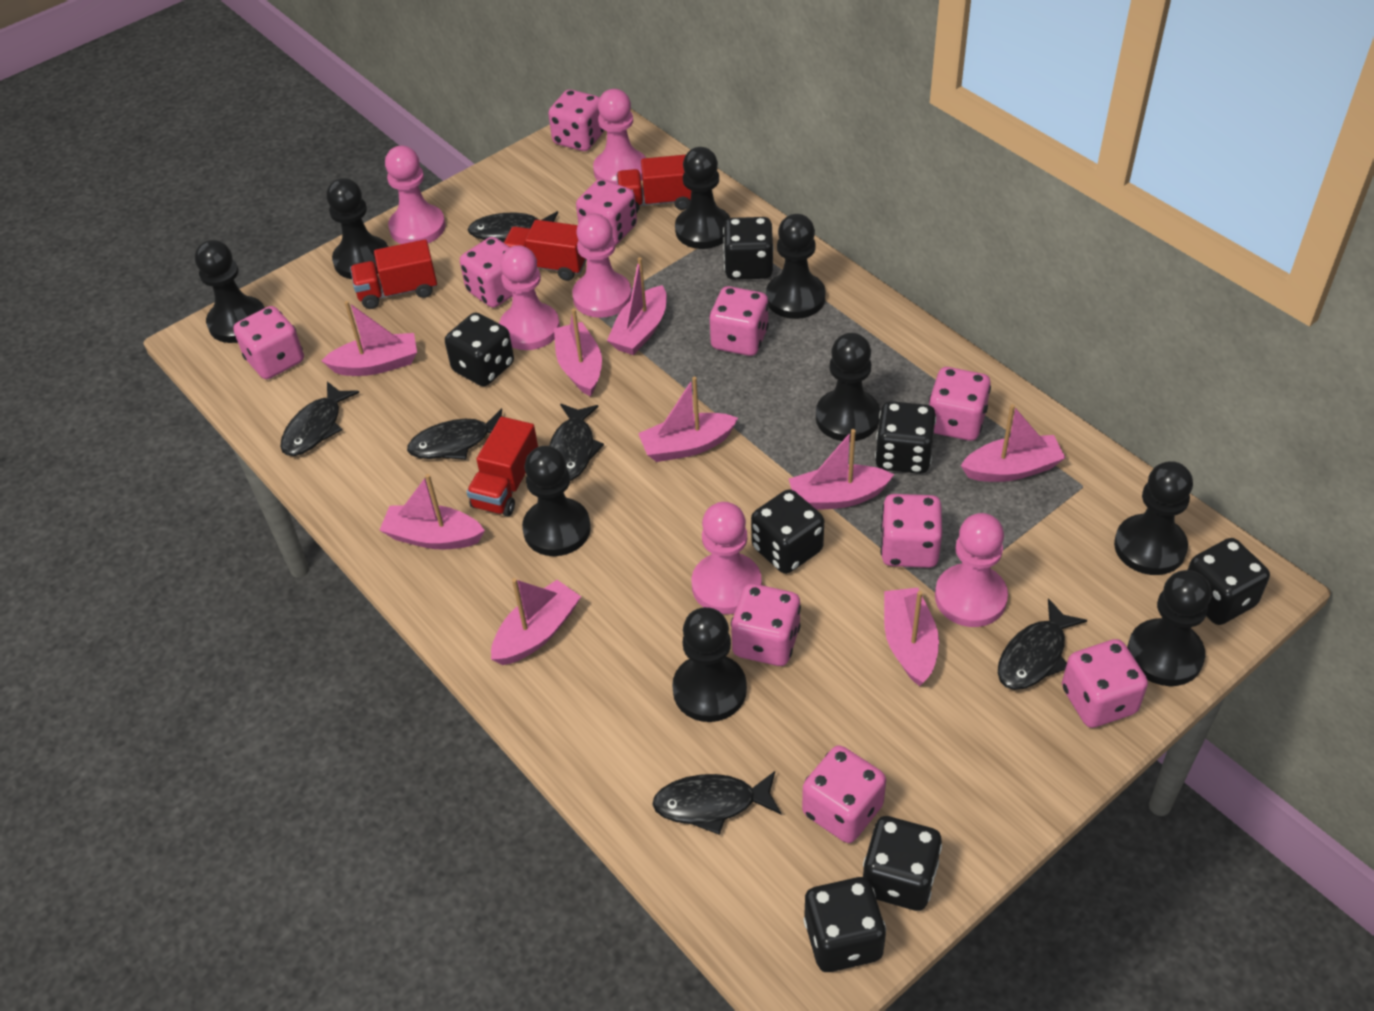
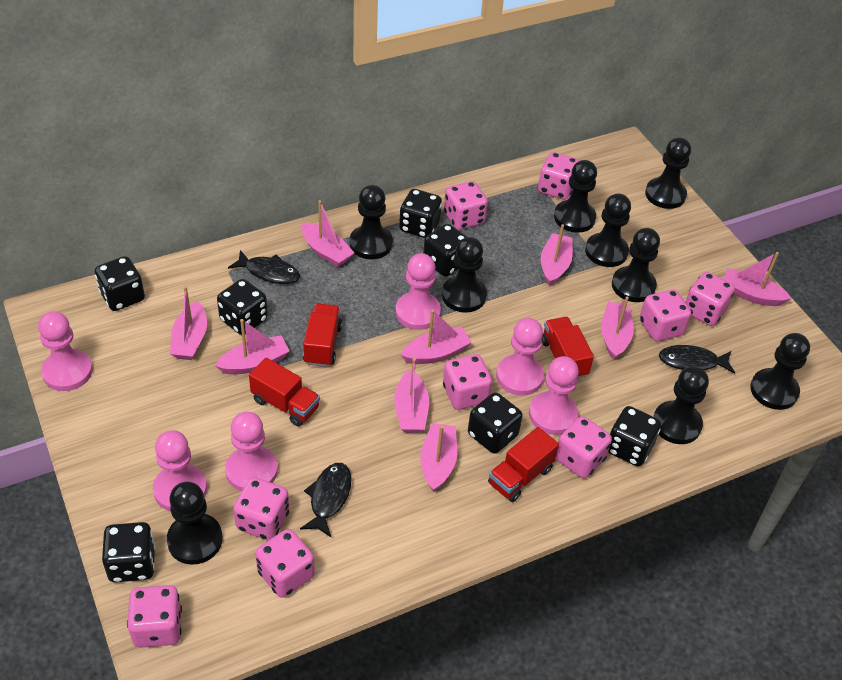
black fish: 6 -> 3
pink dice: 10 -> 9

